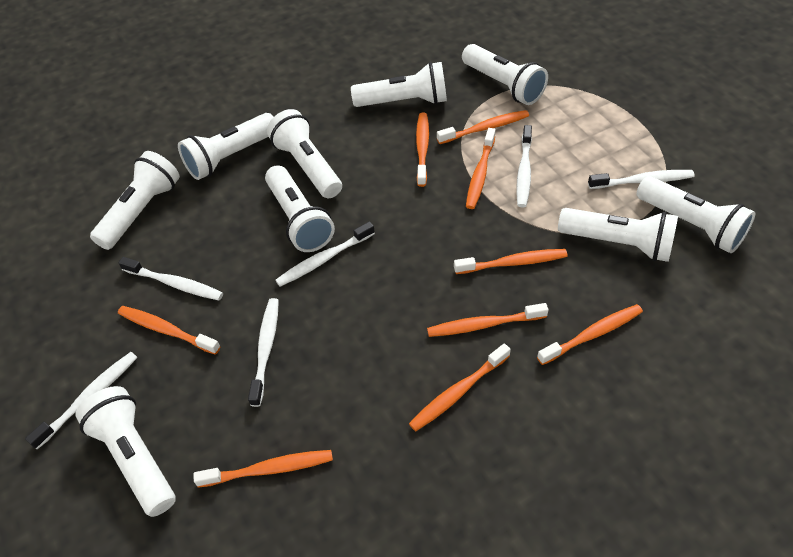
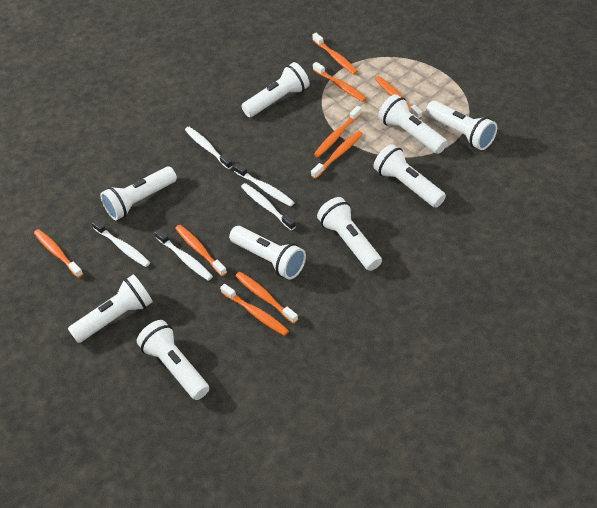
white toothbrush: 6 -> 5

